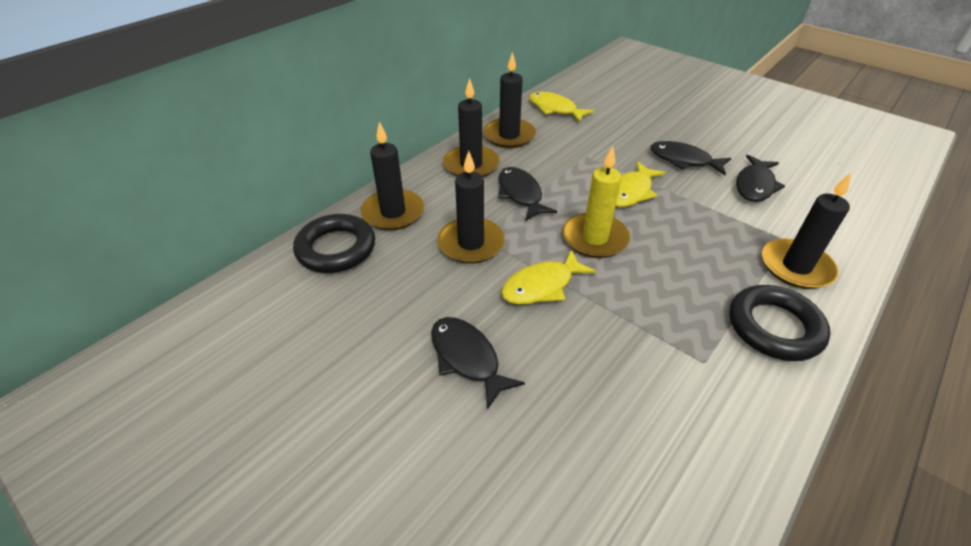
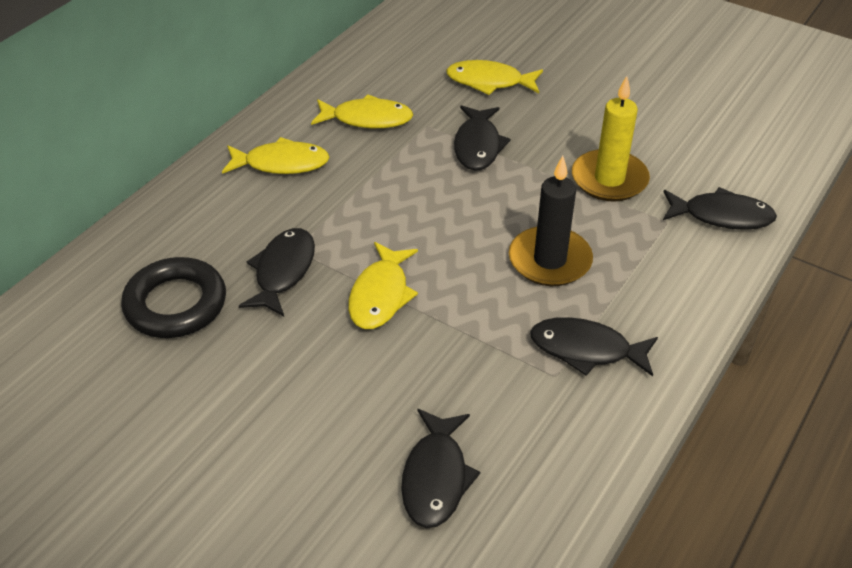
black candle: 5 -> 1
black fish: 4 -> 5
black ring: 2 -> 1
yellow fish: 3 -> 4

